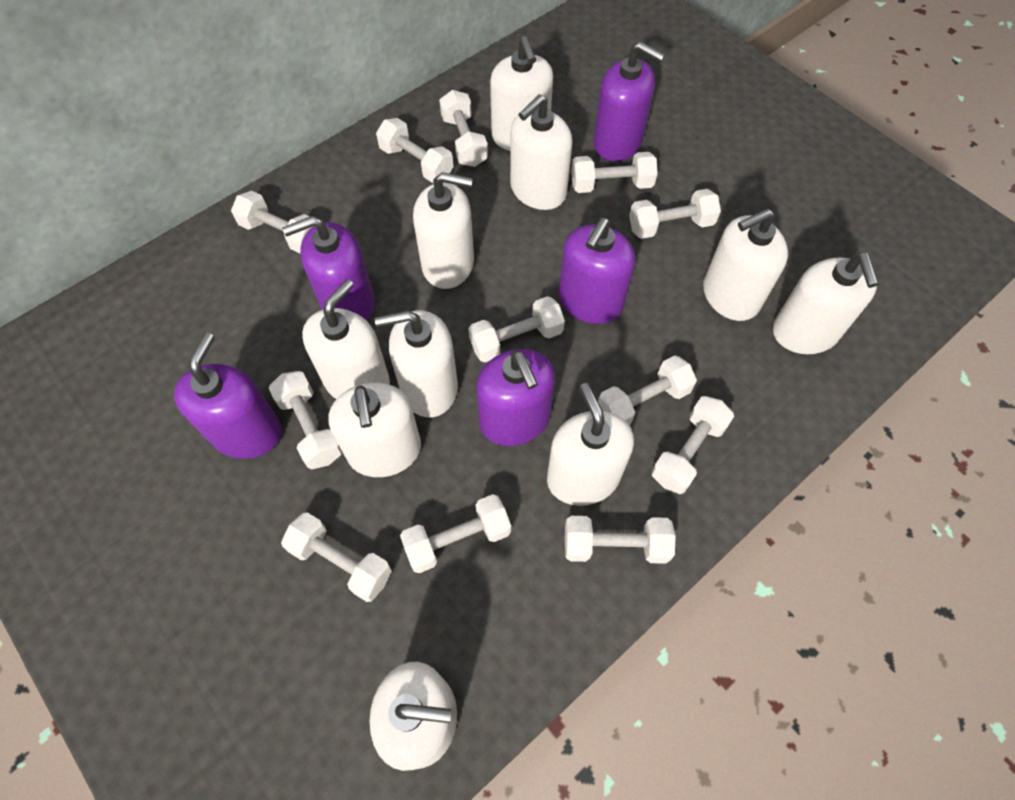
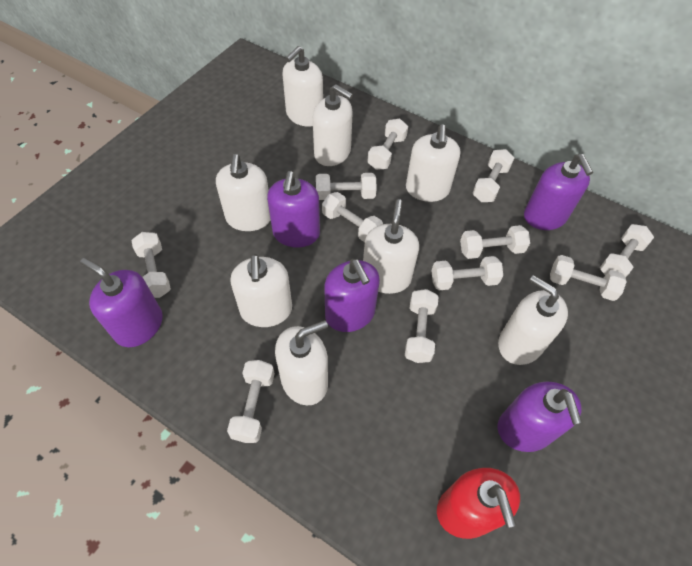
red soap dispenser: 0 -> 1
white dumbbell: 12 -> 11
white soap dispenser: 10 -> 8

